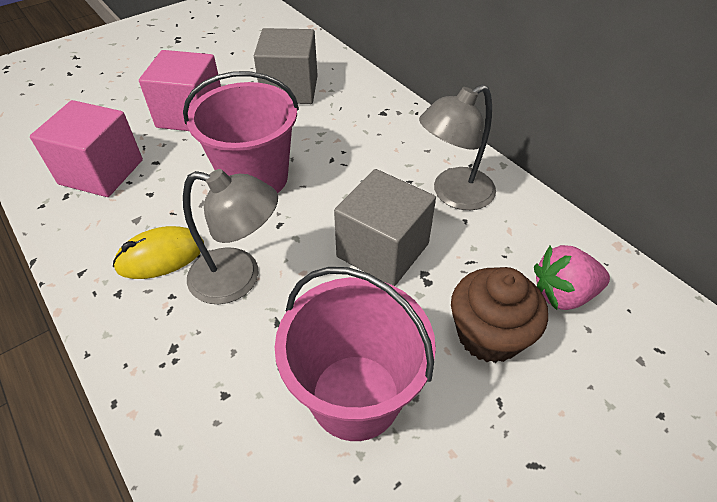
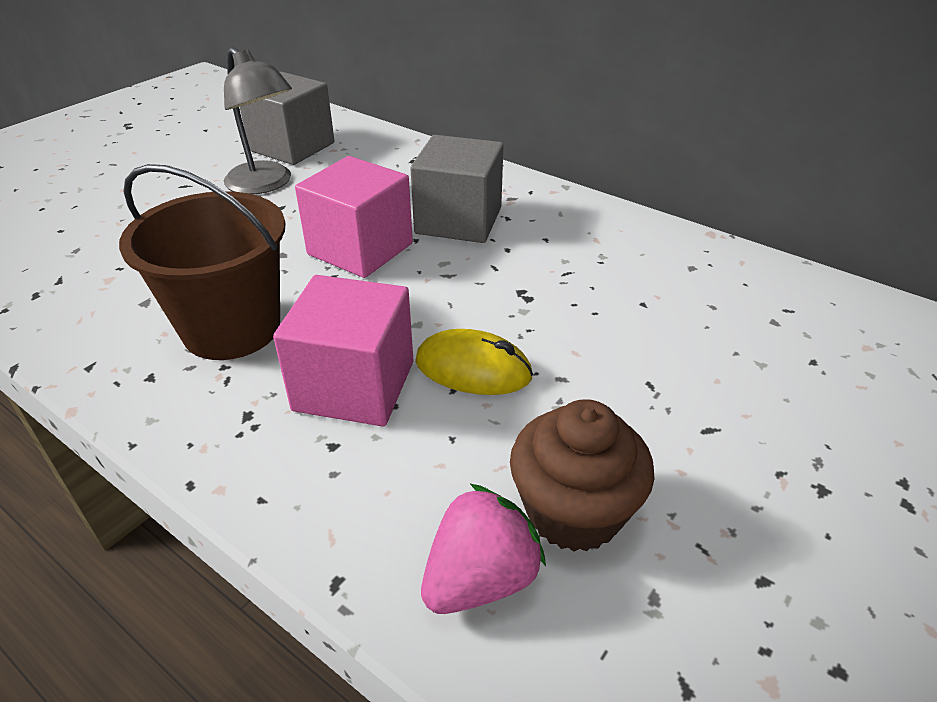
brown bucket: 0 -> 1
grey lamp: 2 -> 1
pink bucket: 2 -> 0

